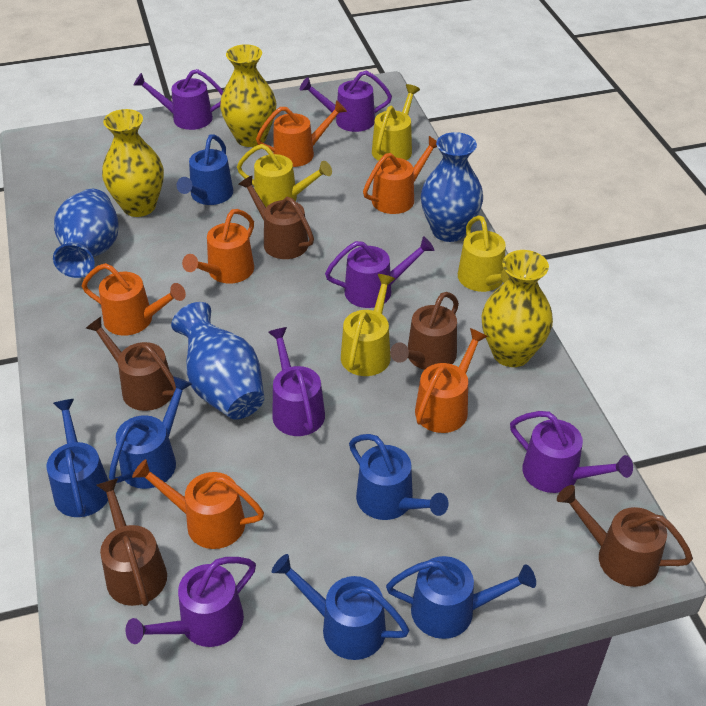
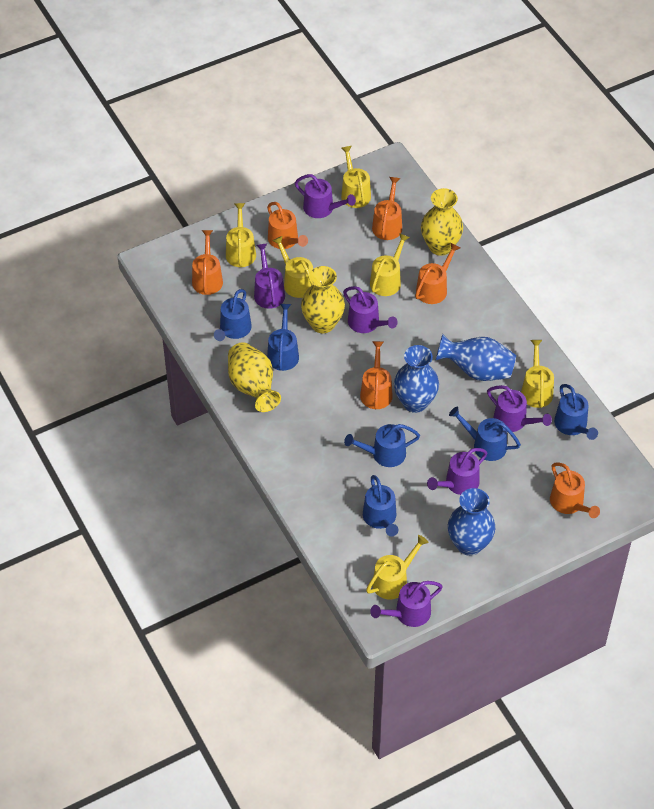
brown watering can: 5 -> 0
yellow watering can: 4 -> 6

